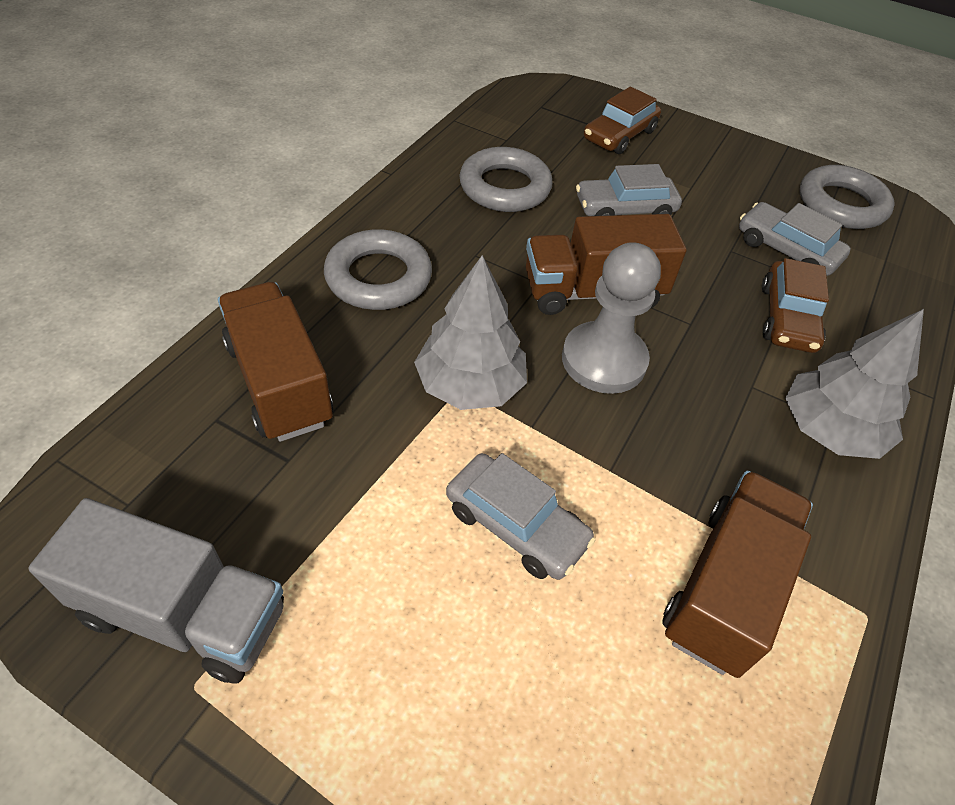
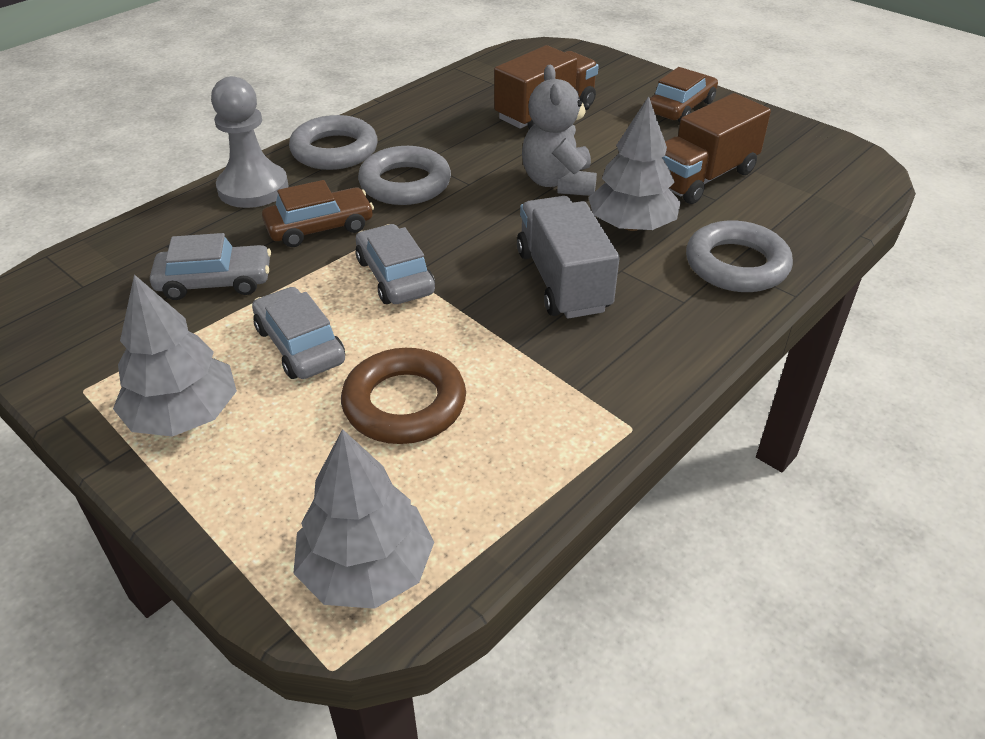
brown ring: 0 -> 1
brown truck: 3 -> 2
grey teddy bear: 0 -> 1
grey tree: 2 -> 3

